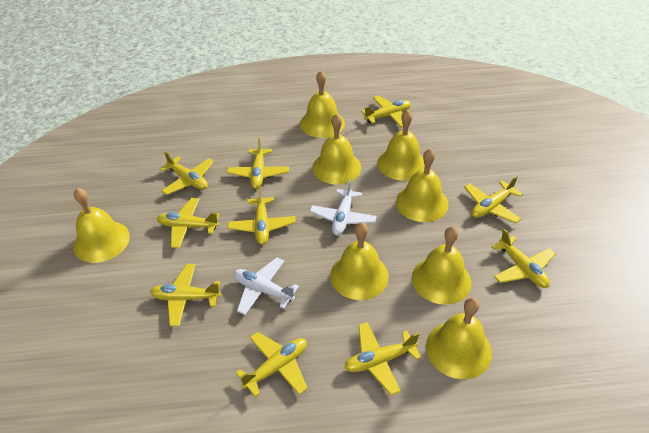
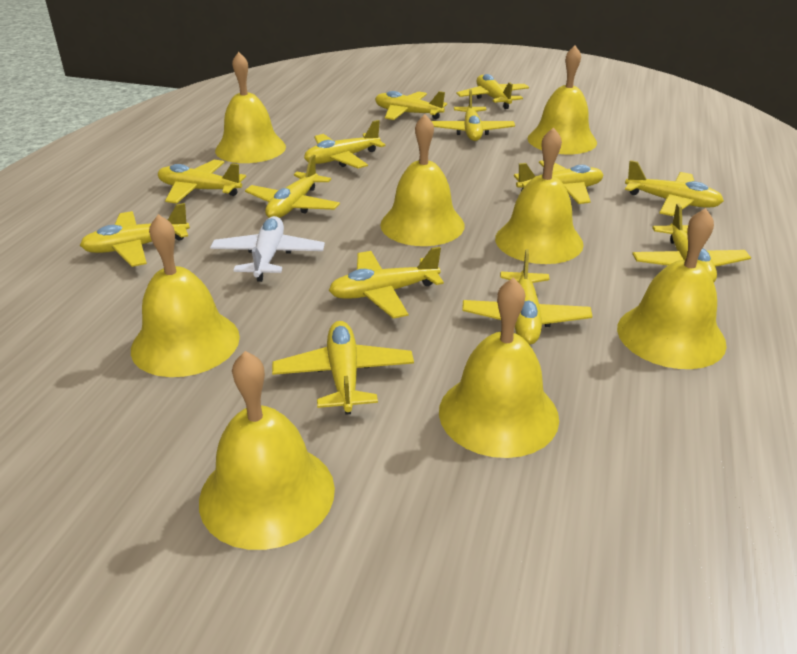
white plane: 2 -> 1
yellow plane: 10 -> 13

